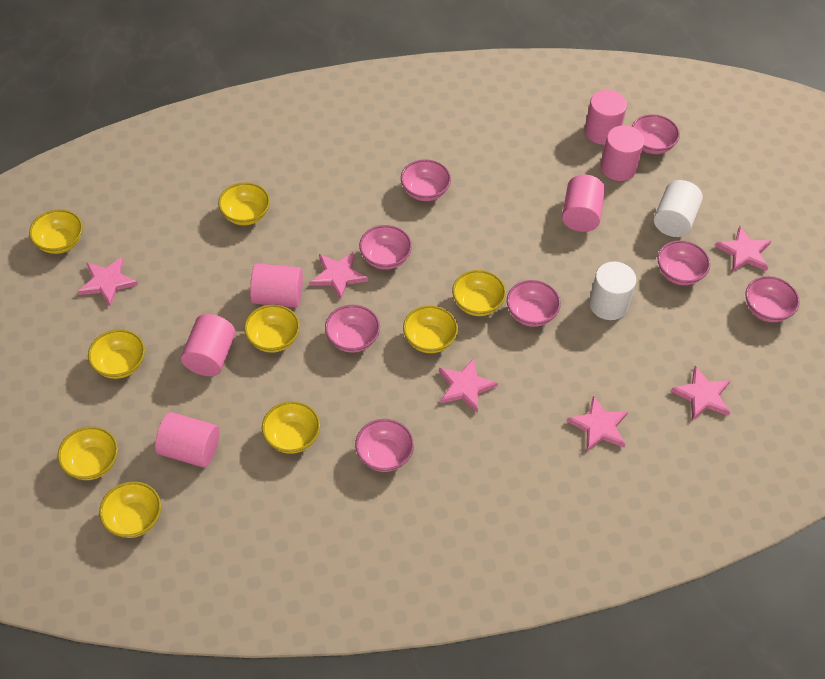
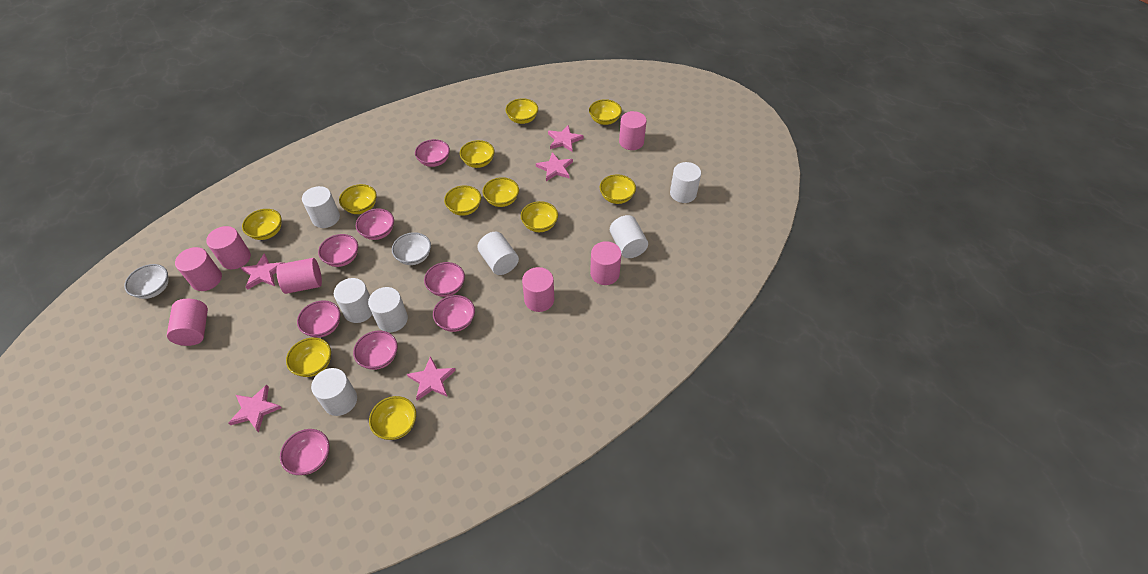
pink cylinder: 6 -> 7
pink star: 6 -> 5
white bowl: 0 -> 2
white cylinder: 2 -> 7
yellow bowl: 9 -> 11

